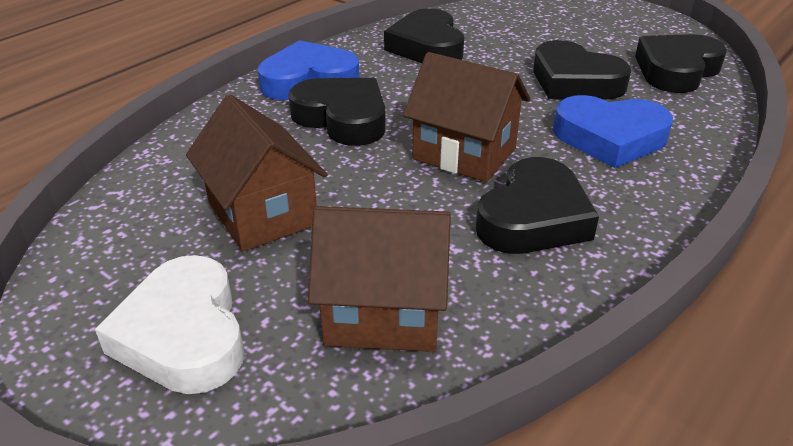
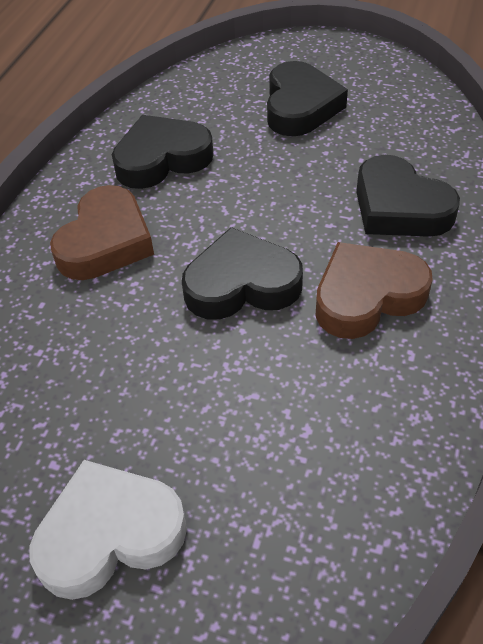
black heart: 5 -> 4
blue heart: 2 -> 0
brown heart: 0 -> 2
brown house: 3 -> 0

